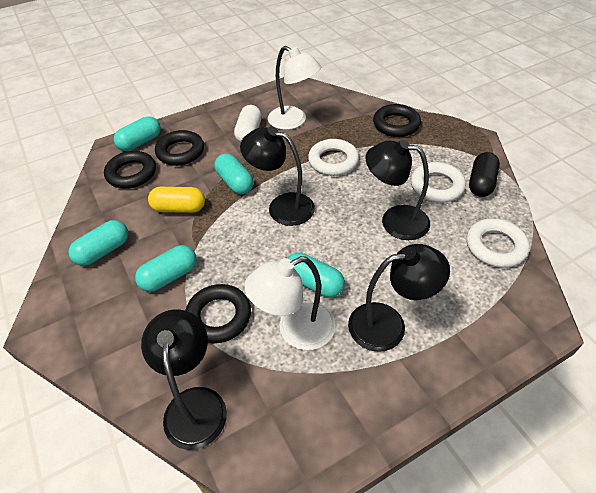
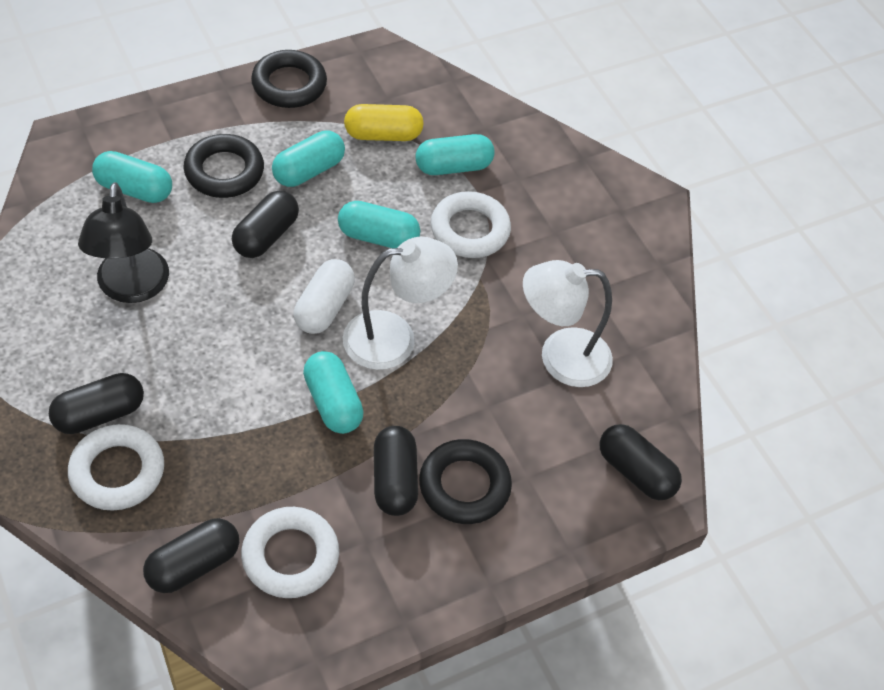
black capsule: 1 -> 5
black lamp: 4 -> 1
black ring: 4 -> 3

